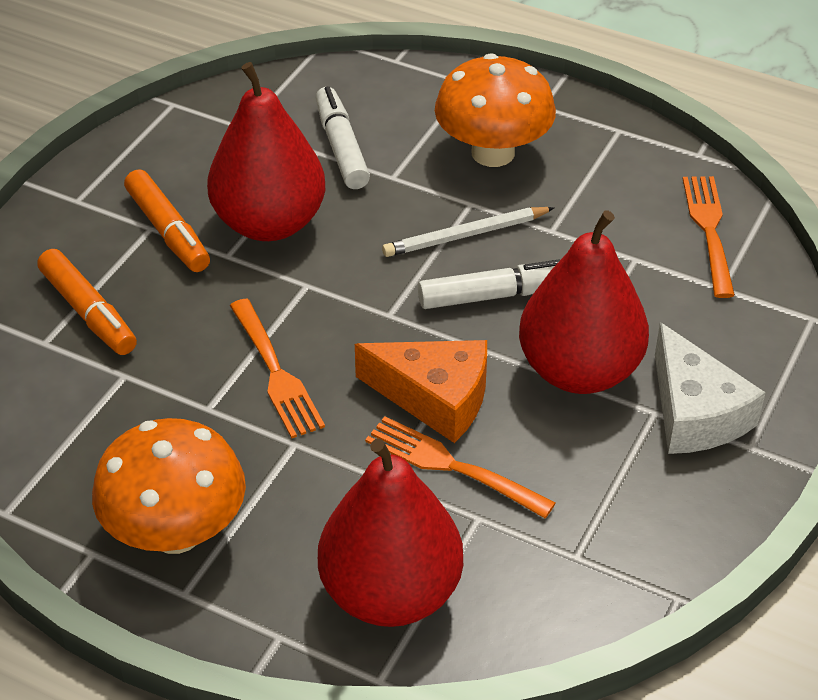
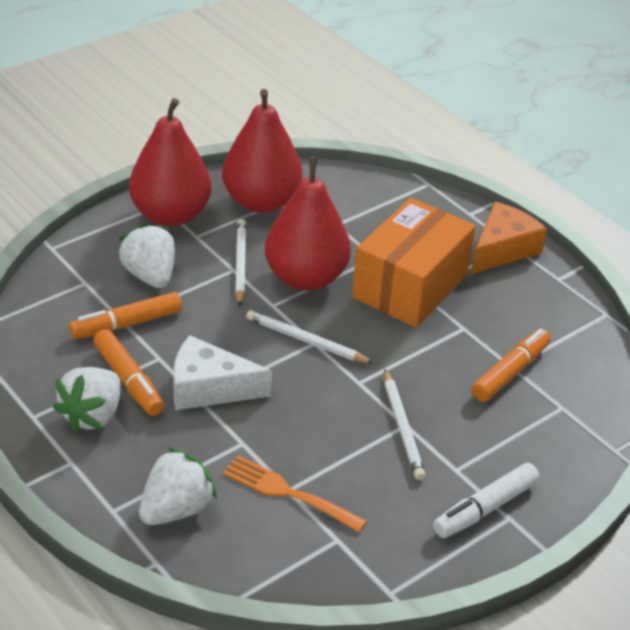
orange box: 0 -> 1
orange fork: 3 -> 1
orange marker: 2 -> 3
orange mushroom: 2 -> 0
white marker: 2 -> 1
white pencil: 1 -> 3
white strawberry: 0 -> 3

